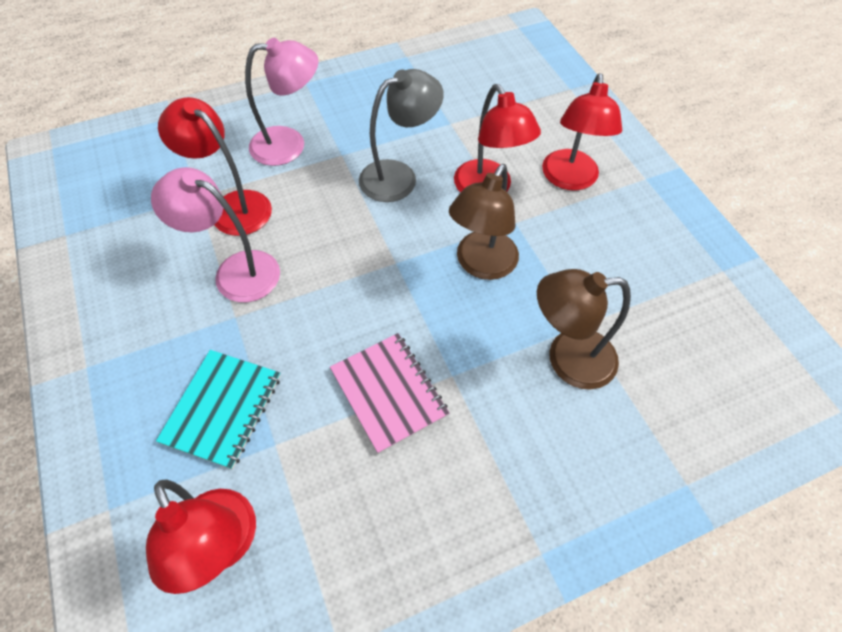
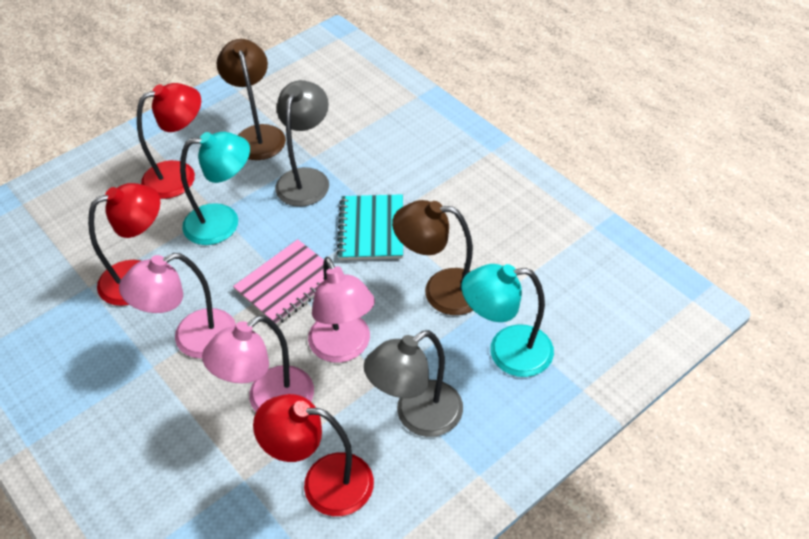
grey lamp: 1 -> 2
pink lamp: 2 -> 3
red lamp: 4 -> 3
turquoise lamp: 0 -> 2

